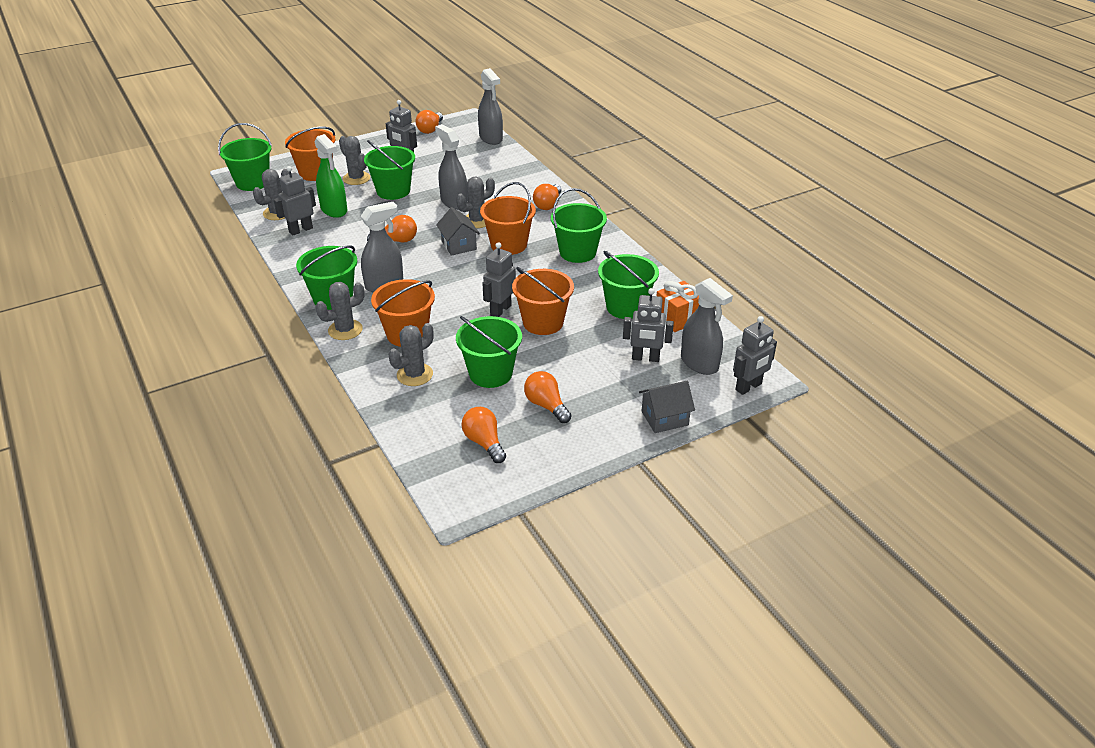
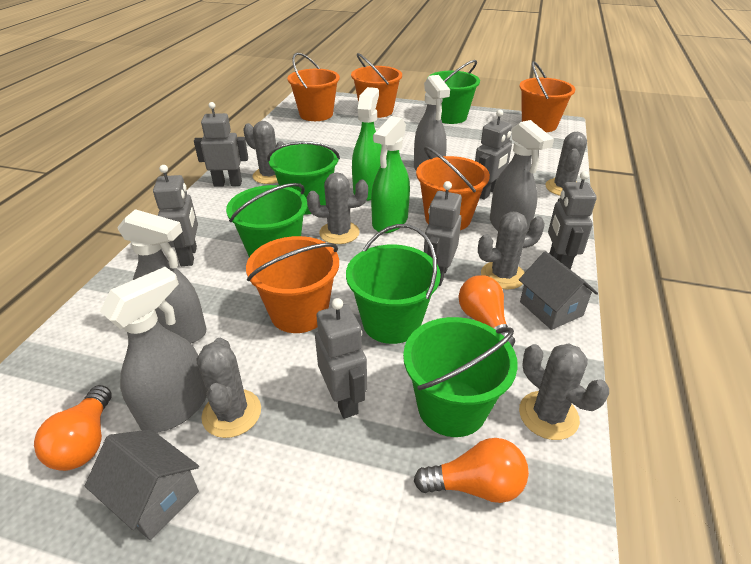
green bucket: 6 -> 5
green spray bottle: 1 -> 2
grey cactus: 5 -> 6
grey robot: 5 -> 6
orange bucket: 4 -> 5
orange gift: 1 -> 0
orange light bulb: 5 -> 3

